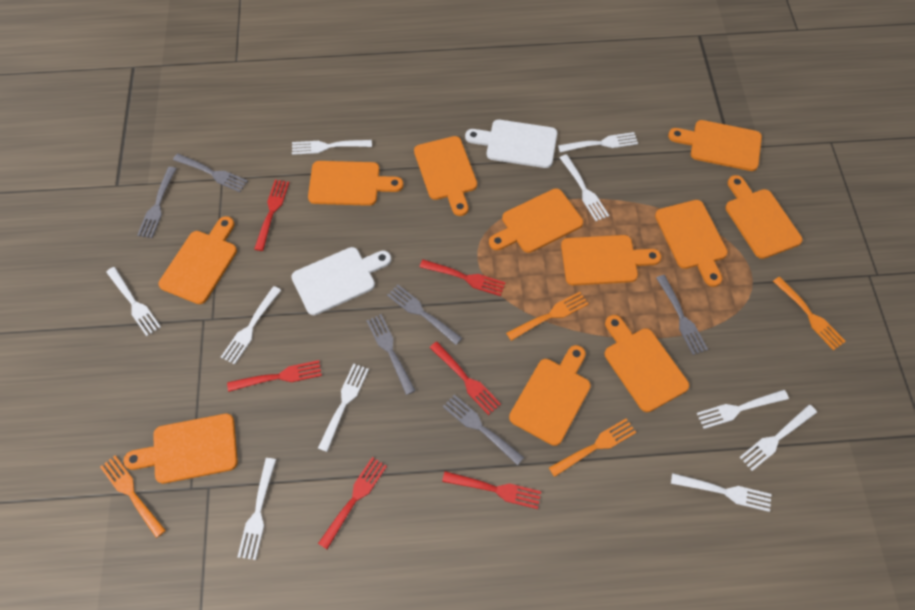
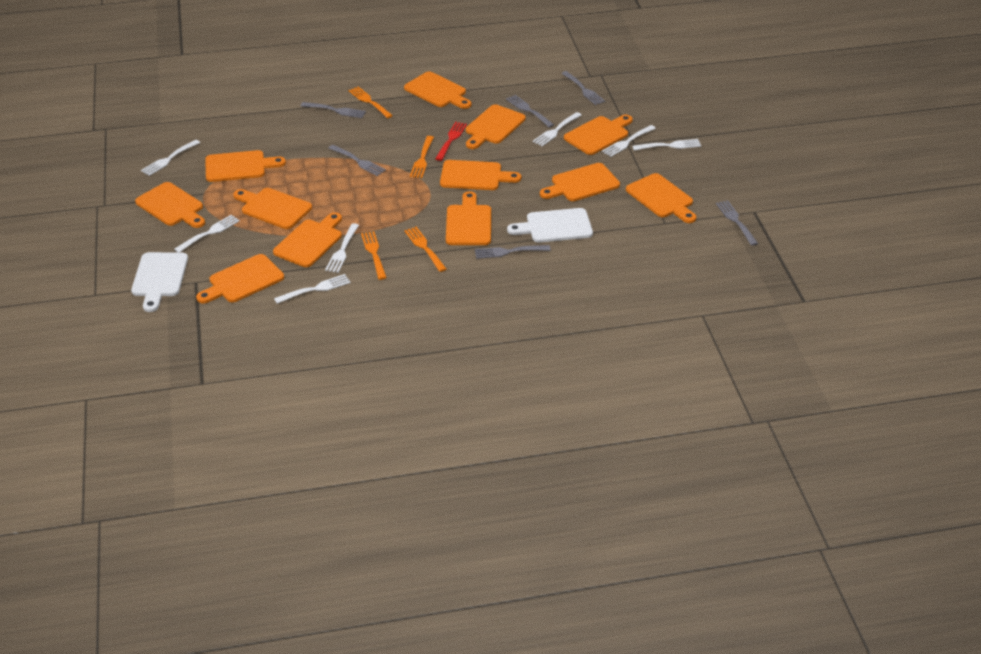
orange cutting board: 11 -> 12
red fork: 6 -> 1
white fork: 10 -> 7

